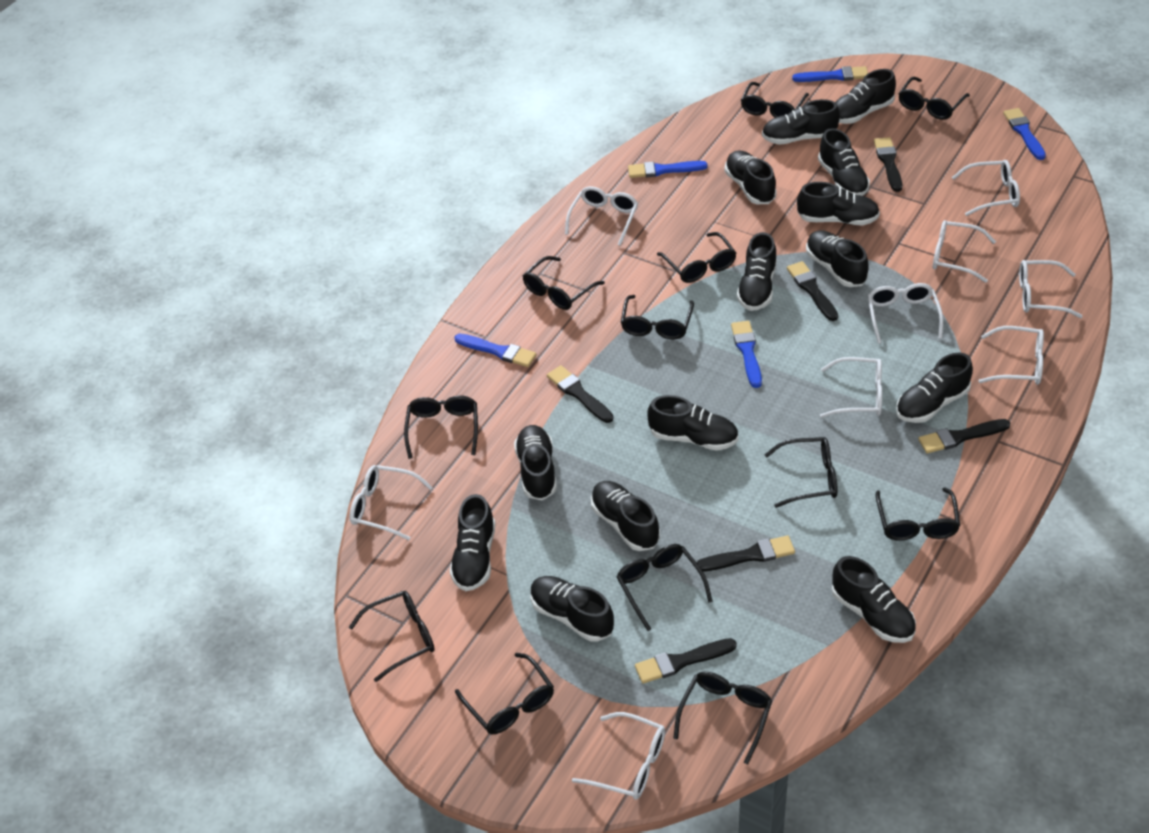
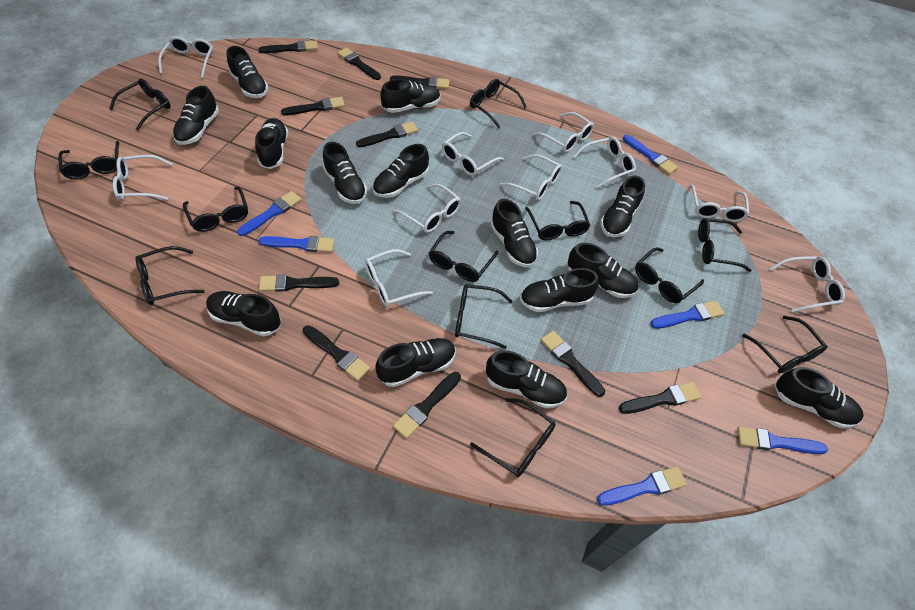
black brush: 6 -> 10
blue brush: 5 -> 6
white glasses: 9 -> 10

